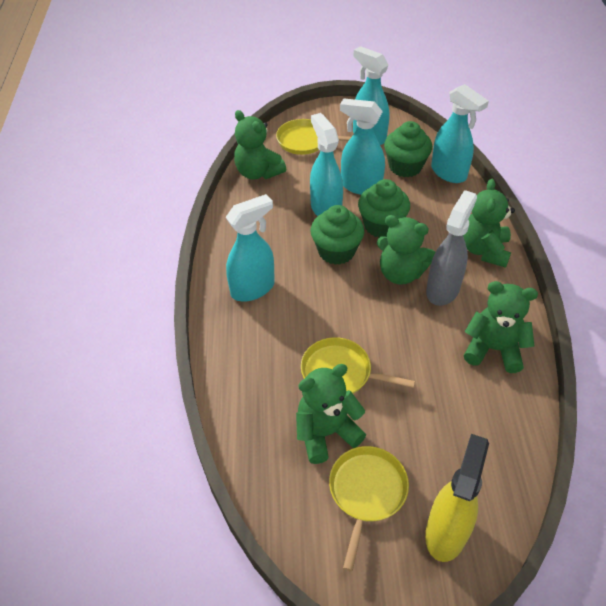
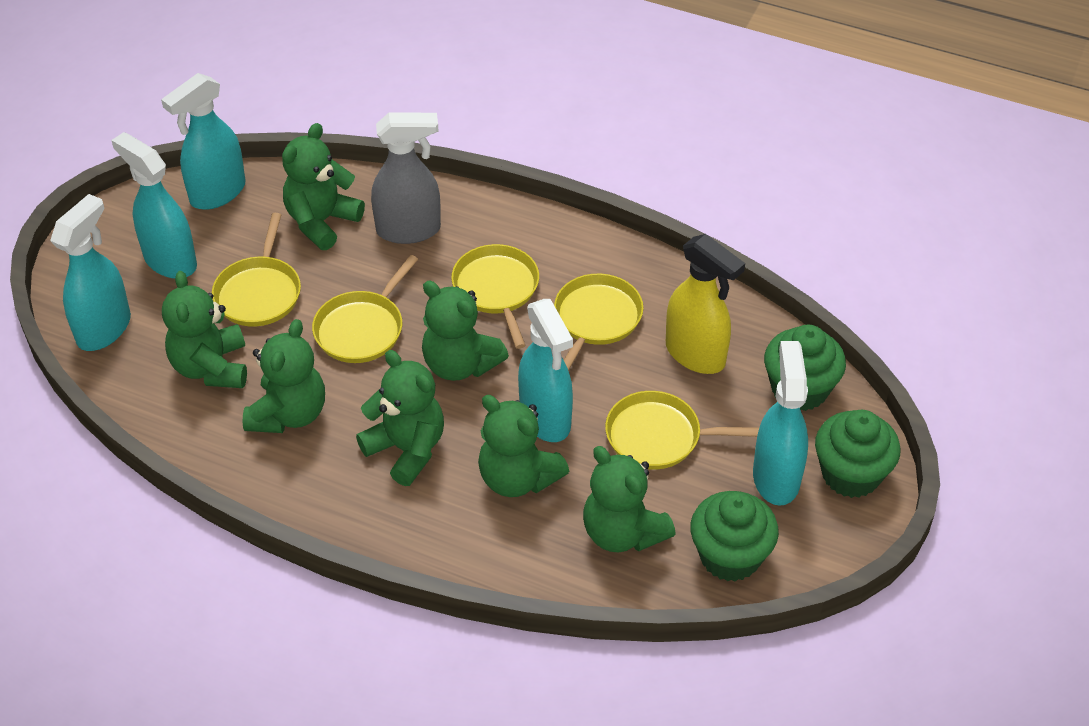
green teddy bear: 5 -> 7
yellow pan: 3 -> 5

